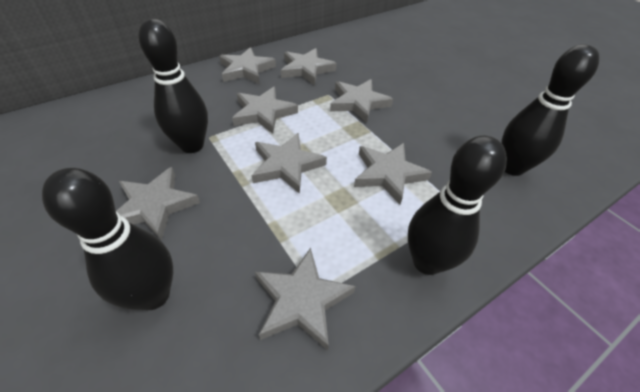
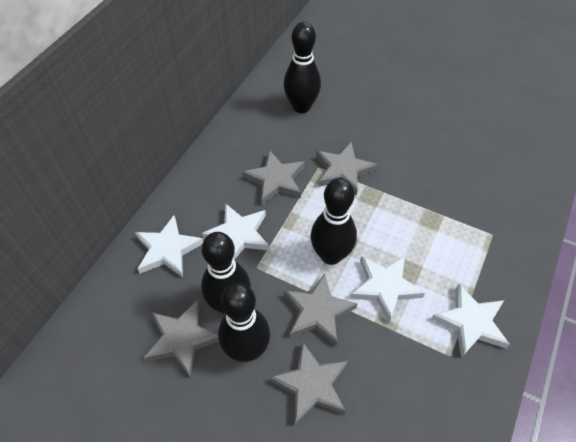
grey star: 8 -> 5
white star: 0 -> 4

